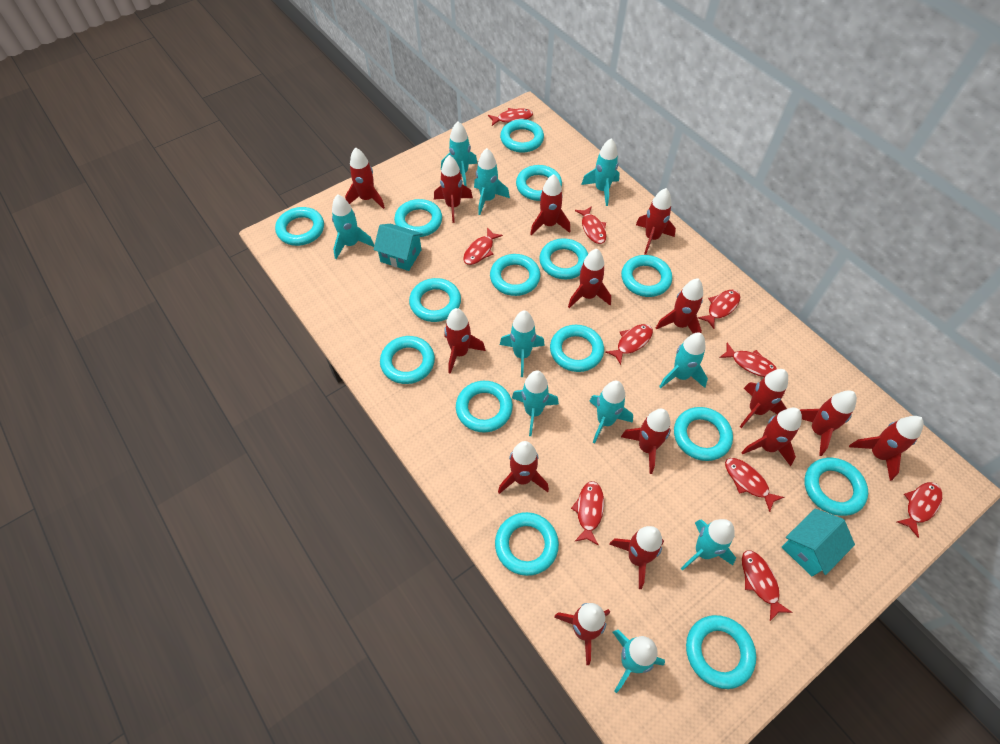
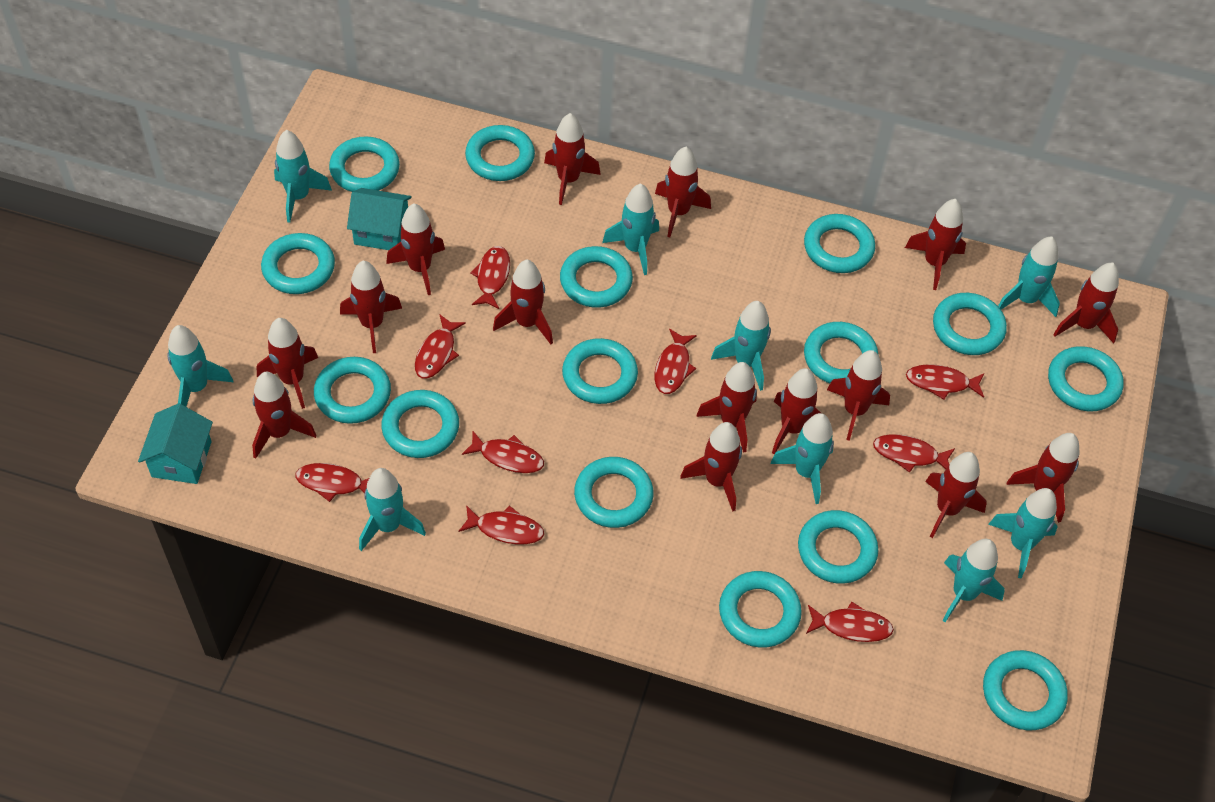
red fish: 10 -> 9
turquoise rocket: 10 -> 9

